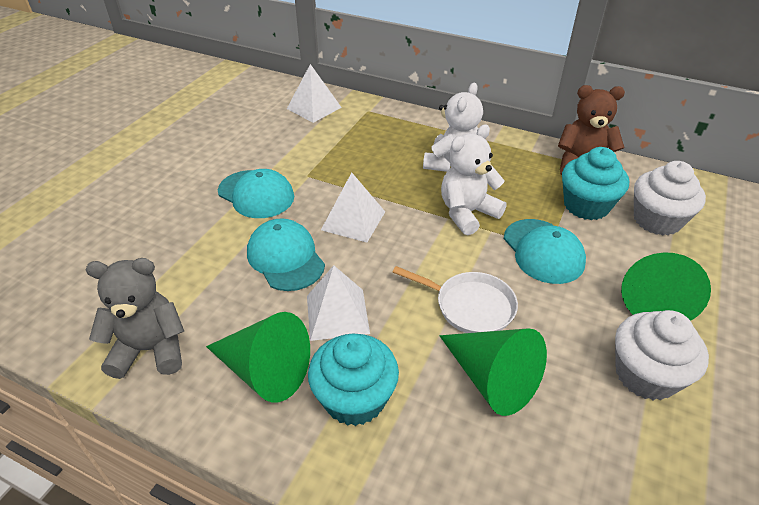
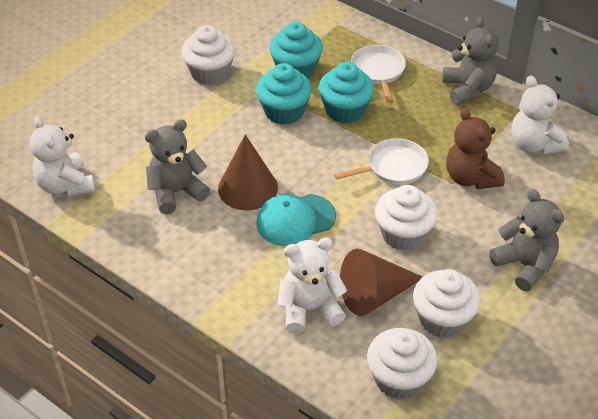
brown cone: 0 -> 2
green cone: 3 -> 0
grey teddy bear: 1 -> 3
turquoise cap: 3 -> 1
turquoise cupcake: 2 -> 3
white cupcake: 2 -> 4
white pan: 1 -> 2
white pyramid: 3 -> 0
white teddy bear: 2 -> 3

